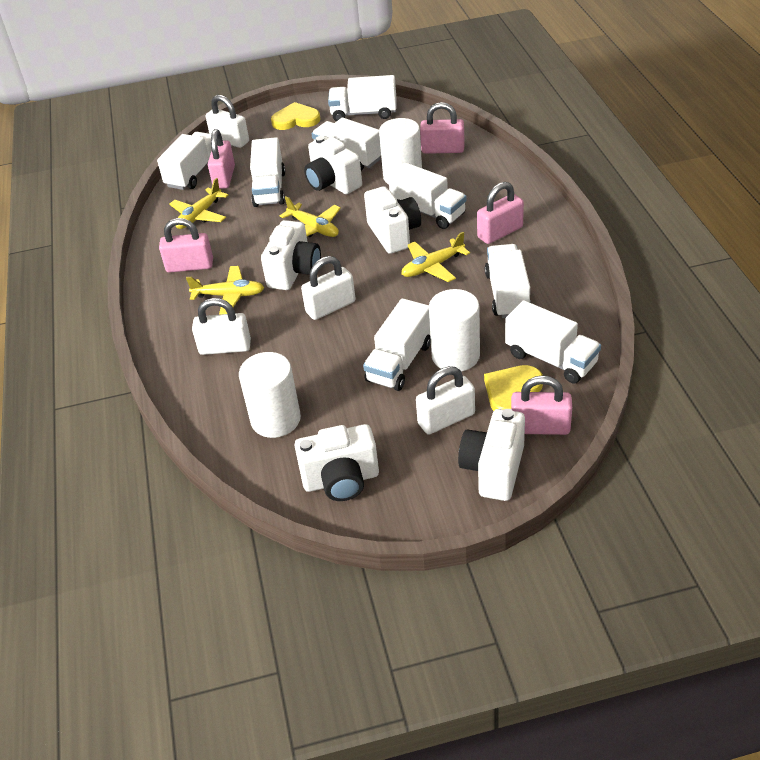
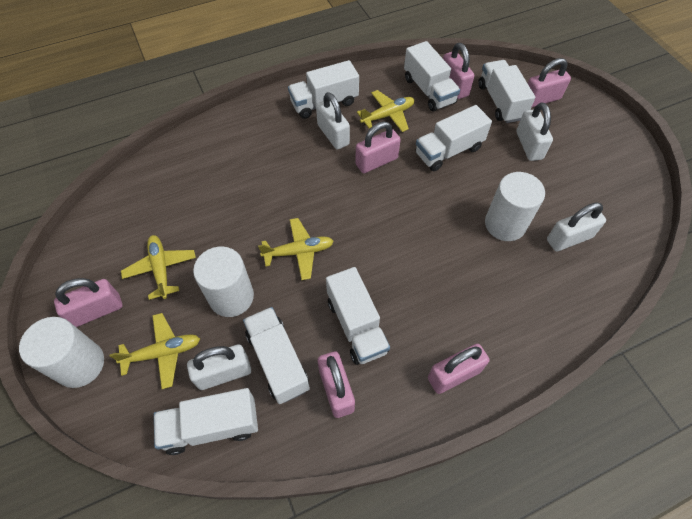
pink padlock: 5 -> 6
white camera: 5 -> 0
white truck: 8 -> 7
yellow heart: 2 -> 0

